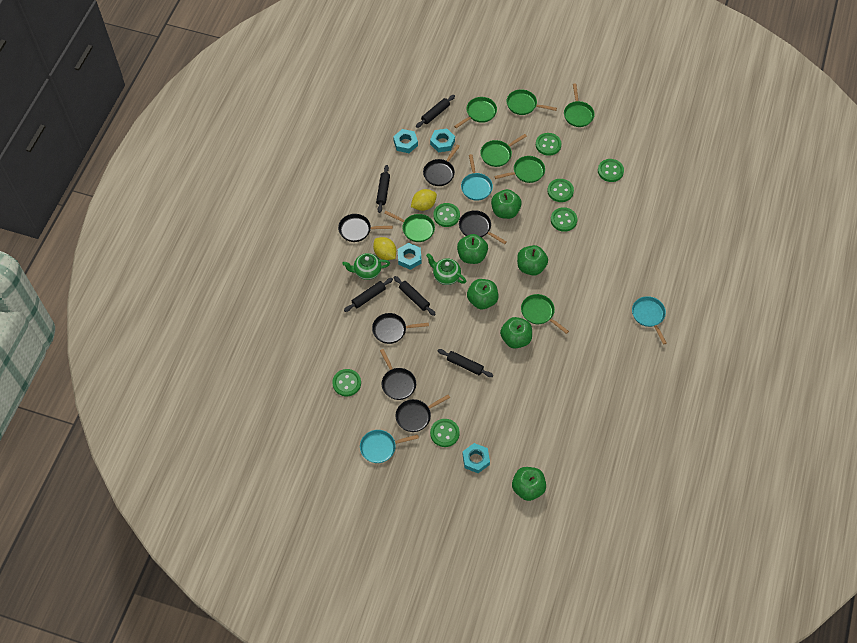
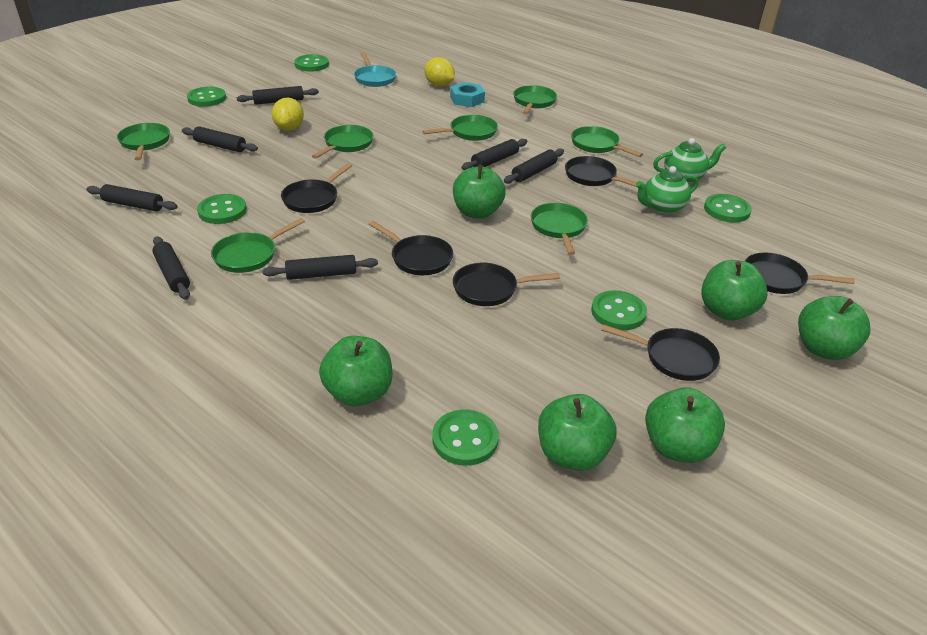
black rolling pin: 5 -> 7
green button: 7 -> 6
turquoise nut: 4 -> 1
turquoise pan: 3 -> 1

